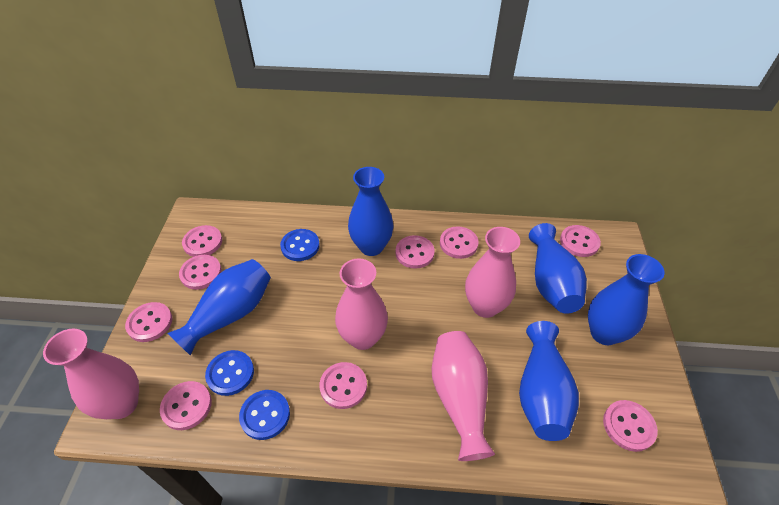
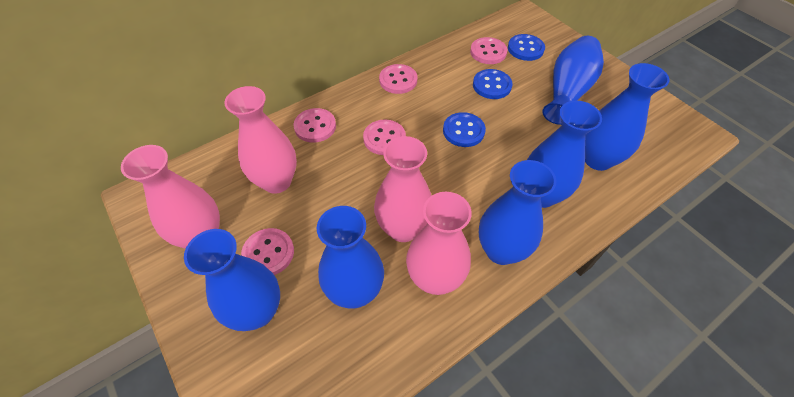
blue vase: 5 -> 6
pink button: 9 -> 5

